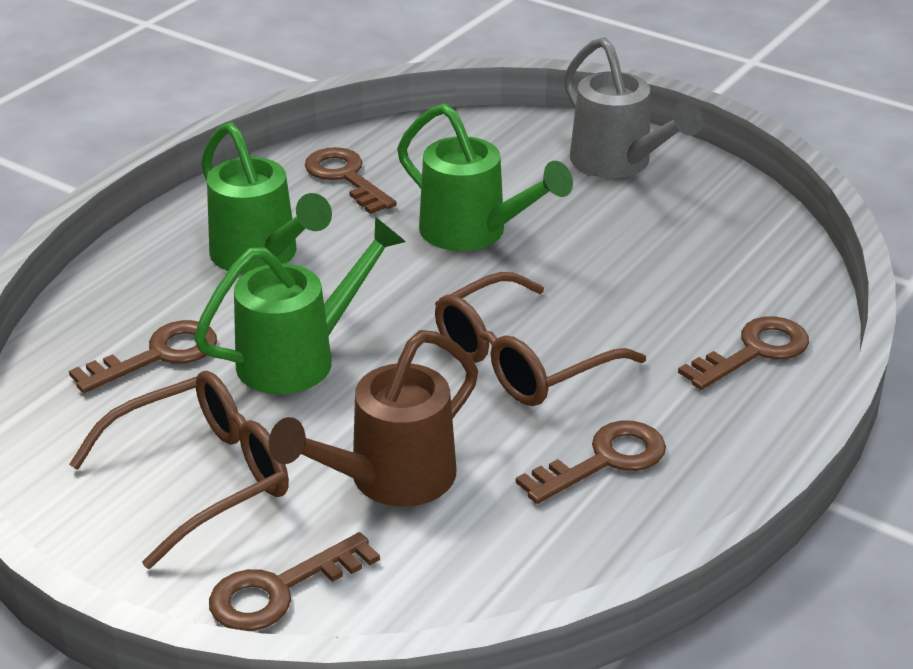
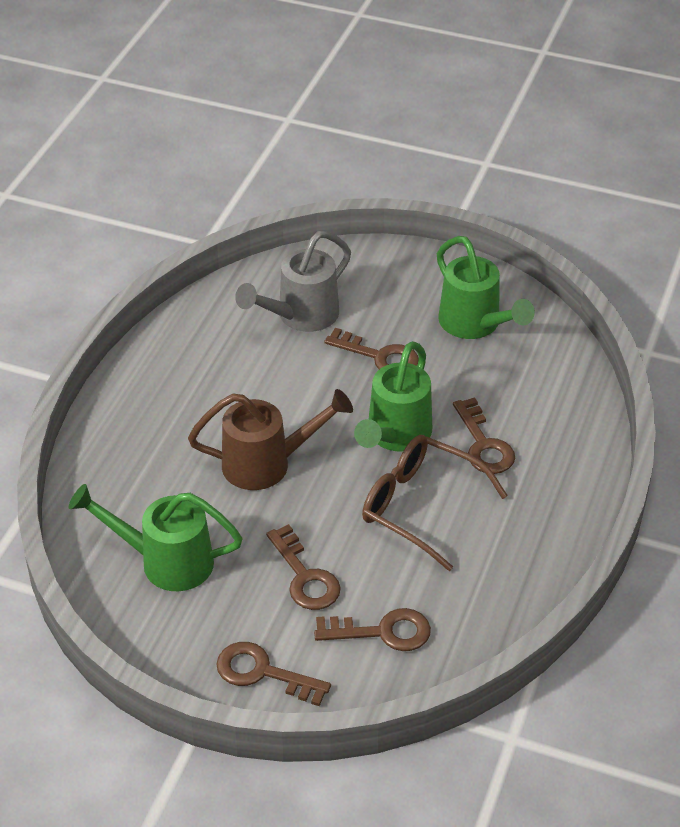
brown glasses: 2 -> 1

